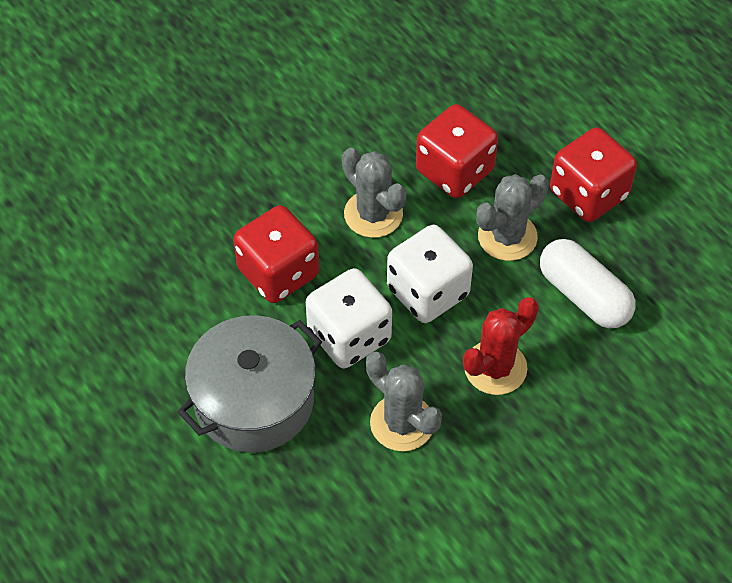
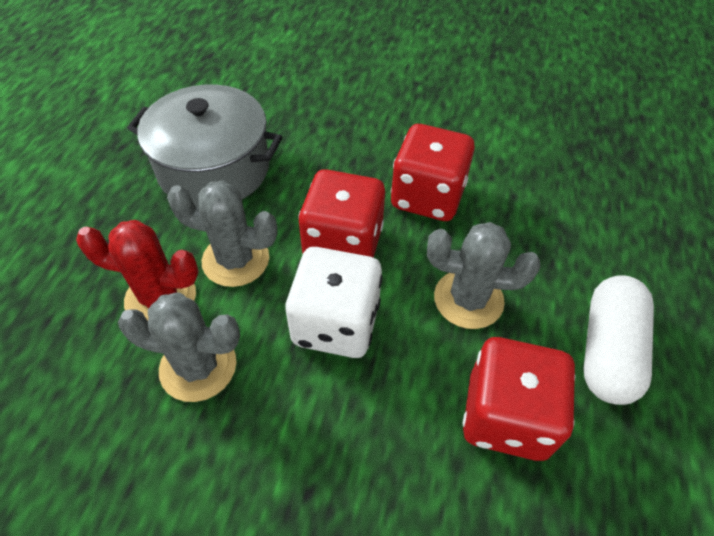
white dice: 2 -> 1

